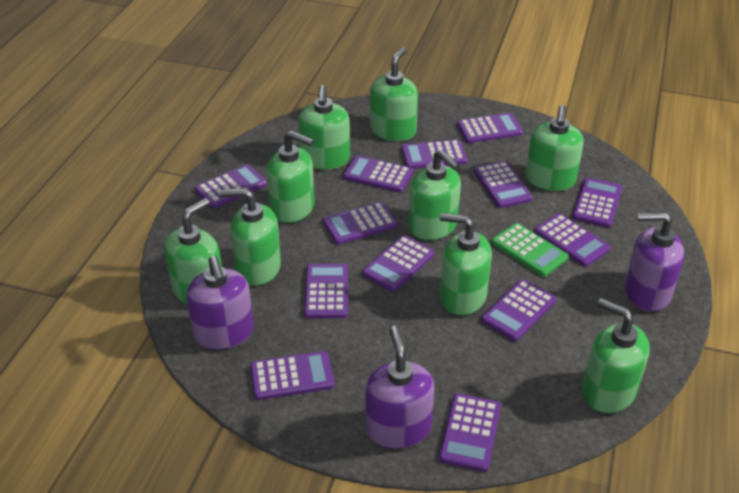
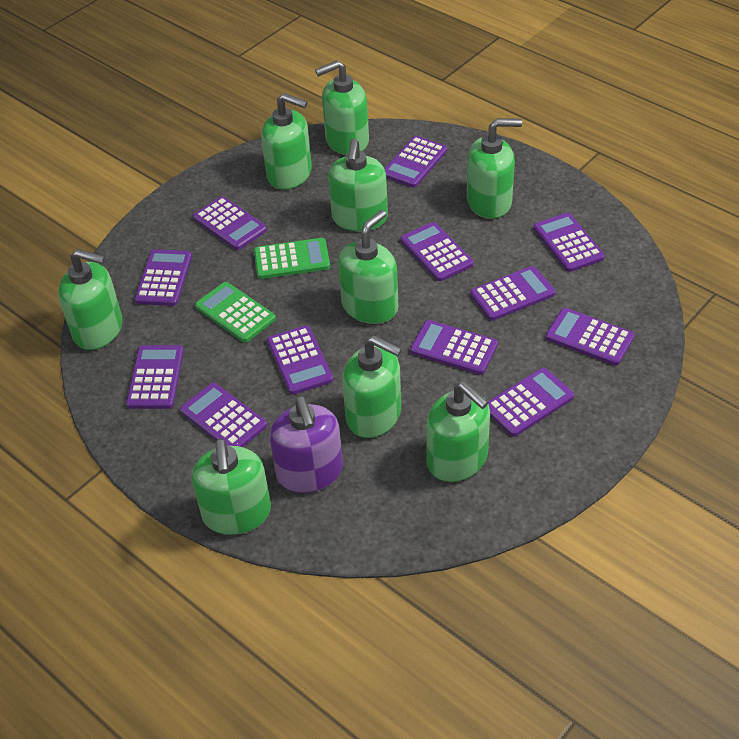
green calculator: 1 -> 2
purple calculator: 13 -> 12
purple soap dispenser: 3 -> 1

